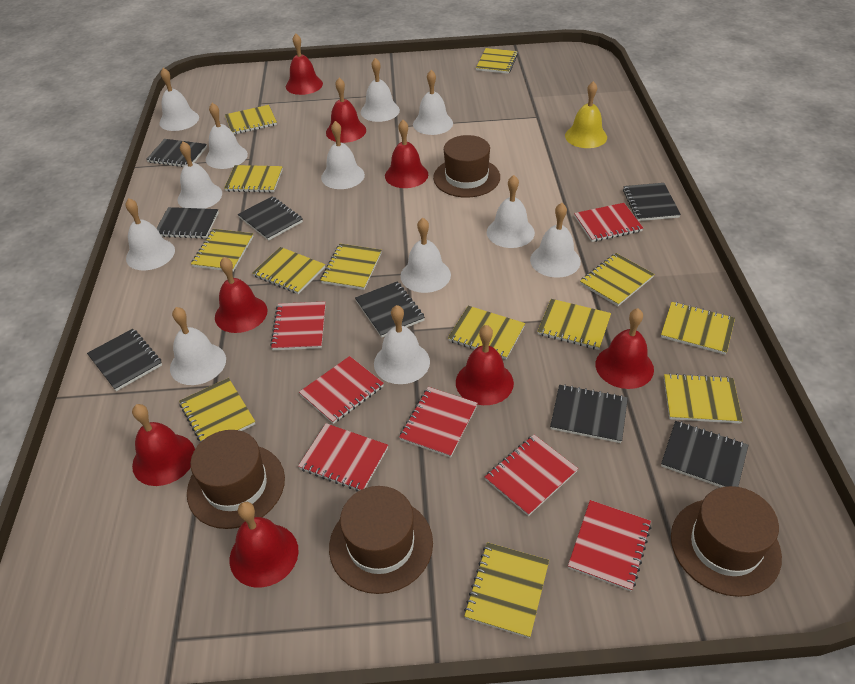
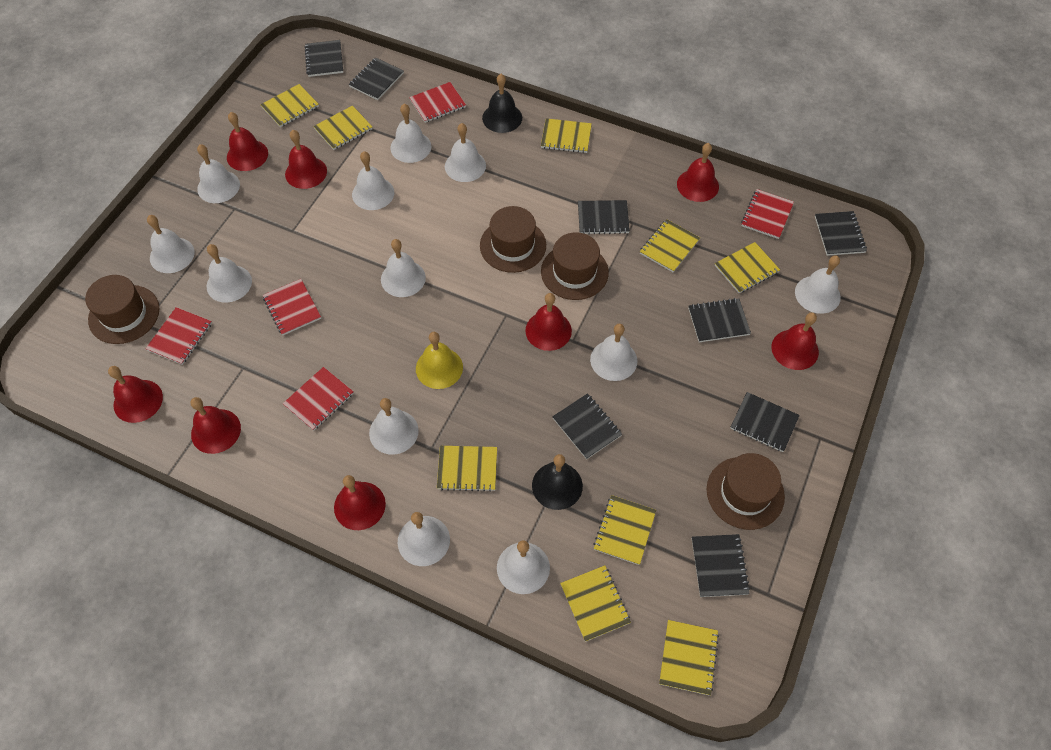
black bell: 0 -> 2
red notebook: 7 -> 5
yellow notebook: 13 -> 9

